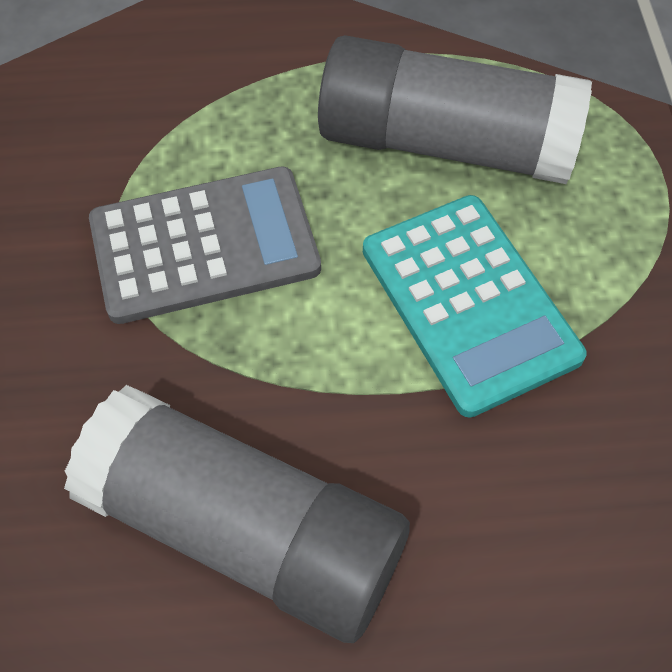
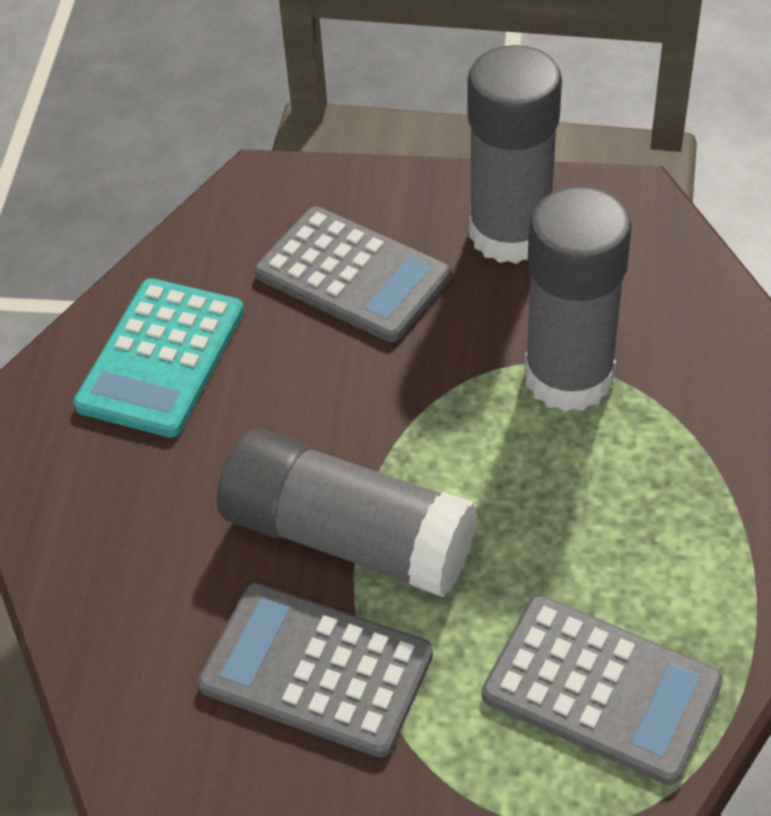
grey calculator: 1 -> 3
grey glue stick: 2 -> 3

